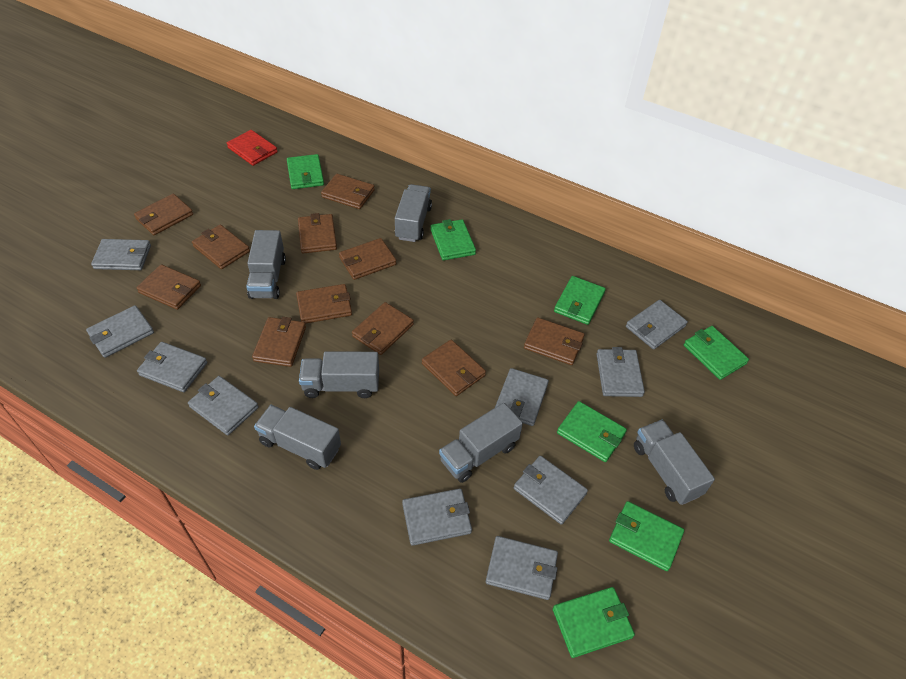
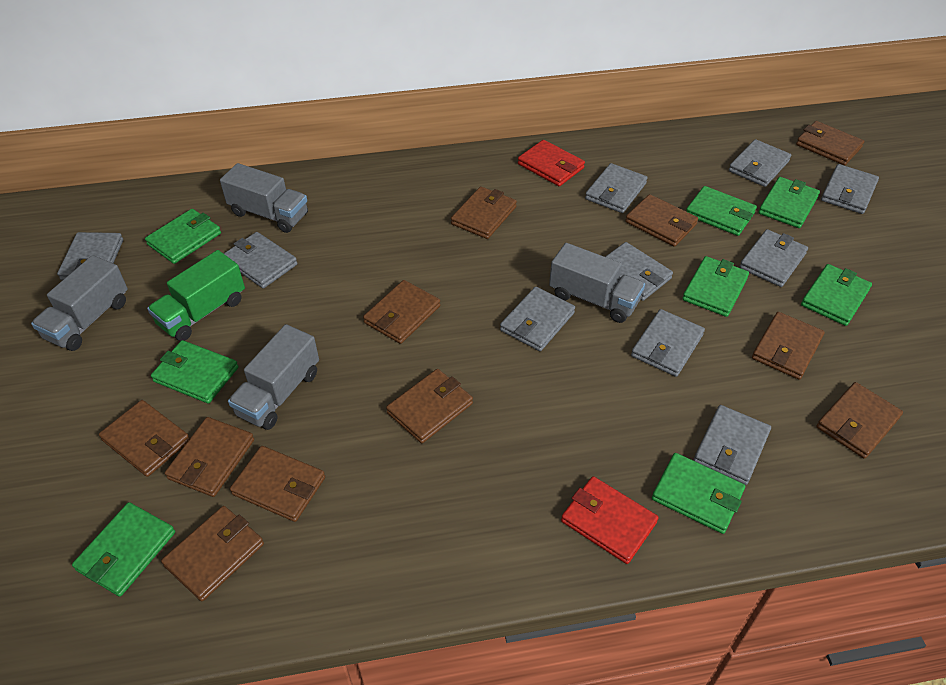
green truck: 0 -> 1
green wallet: 7 -> 8
grey truck: 6 -> 4
red wallet: 1 -> 2

